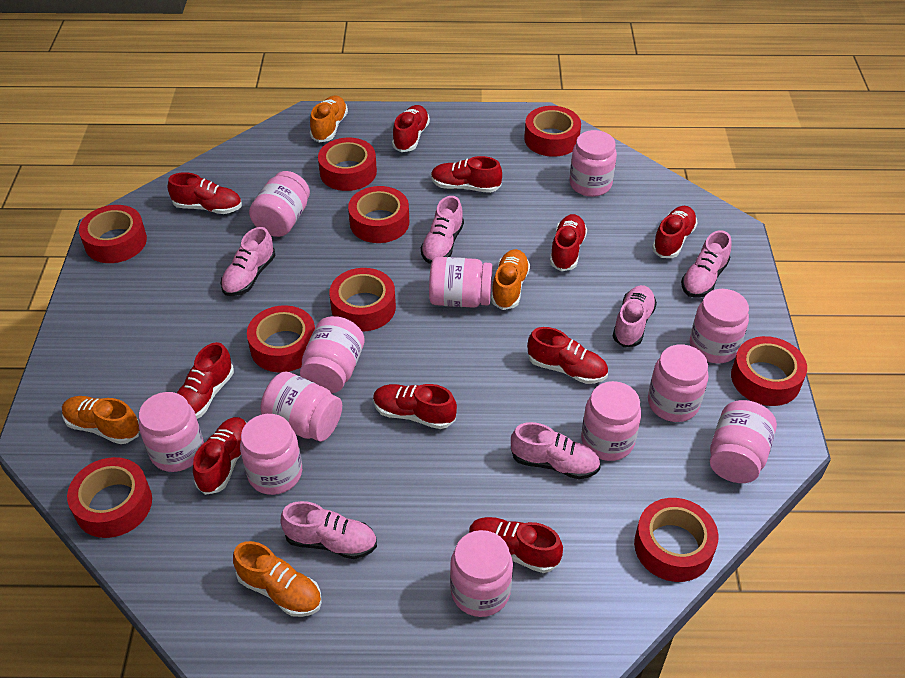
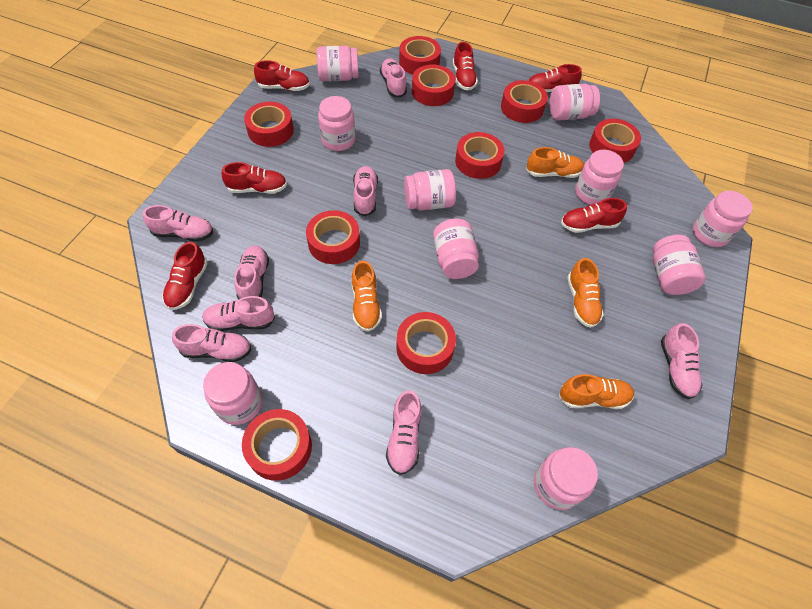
pink jar: 12 -> 10
pink shoe: 6 -> 8
red shoe: 10 -> 6

